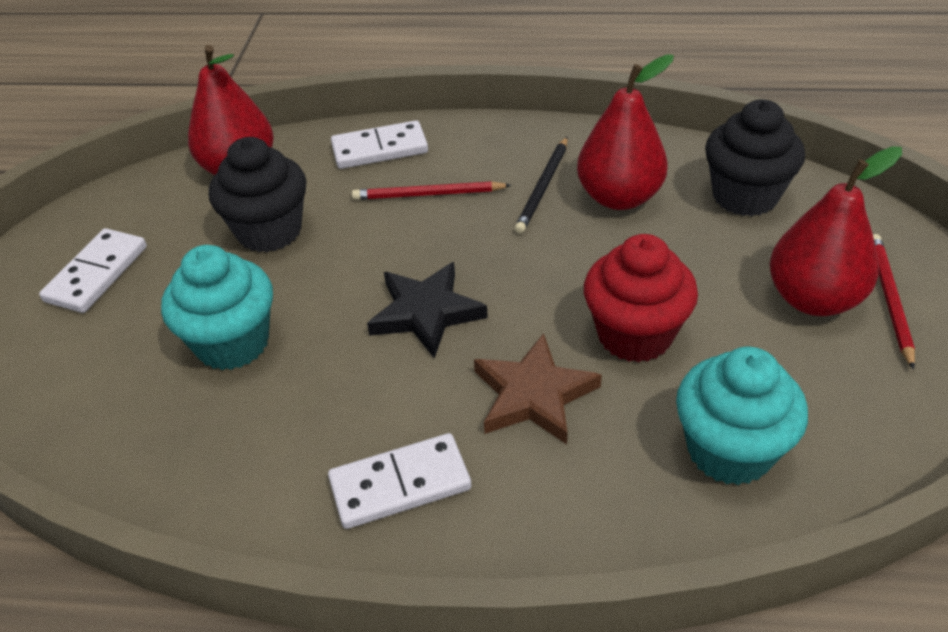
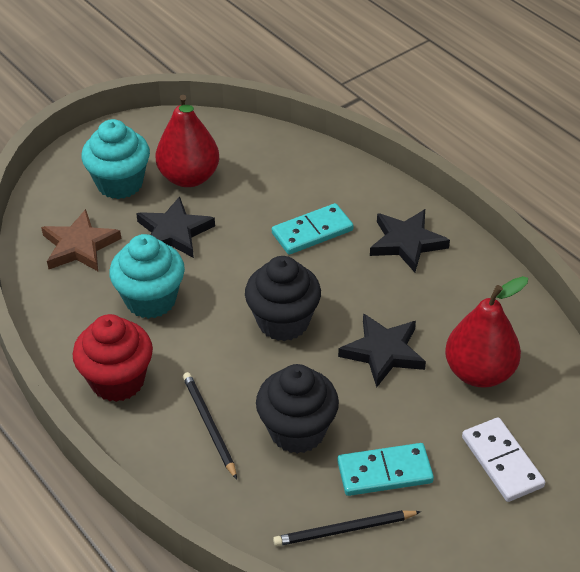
black pencil: 1 -> 2
black star: 1 -> 3
red pear: 3 -> 2
red pencil: 2 -> 0
turquoise domino: 0 -> 2
white domino: 3 -> 1

